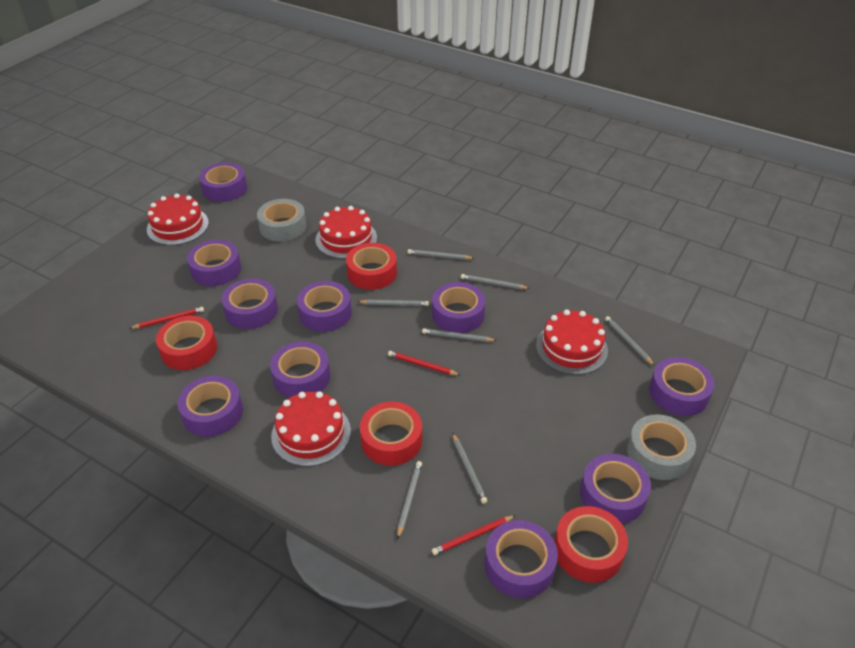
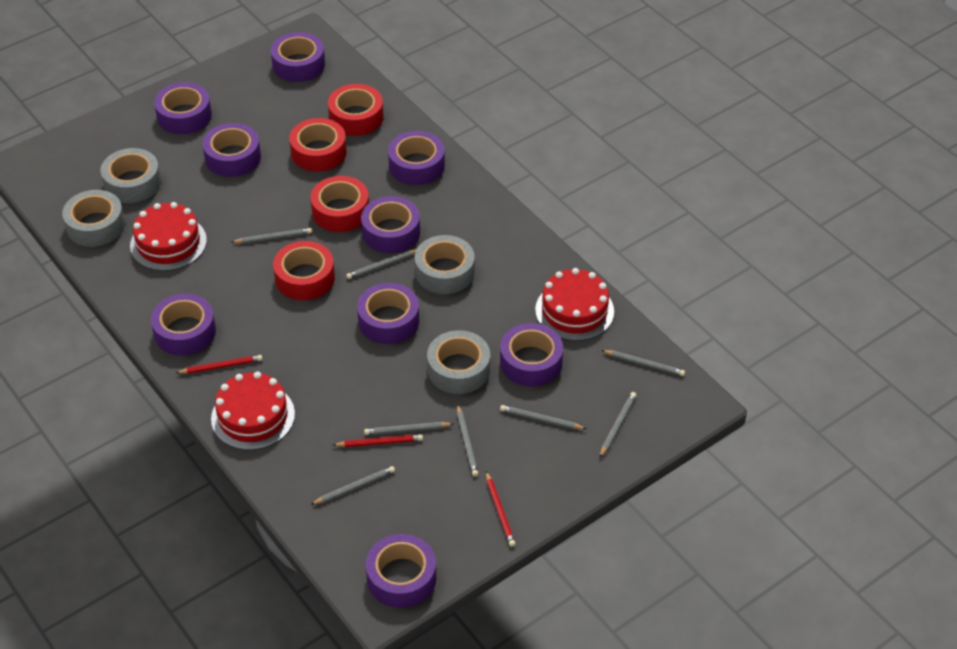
grey pencil: 7 -> 8
grey tape: 2 -> 4
purple tape: 10 -> 9
red cake: 4 -> 3

